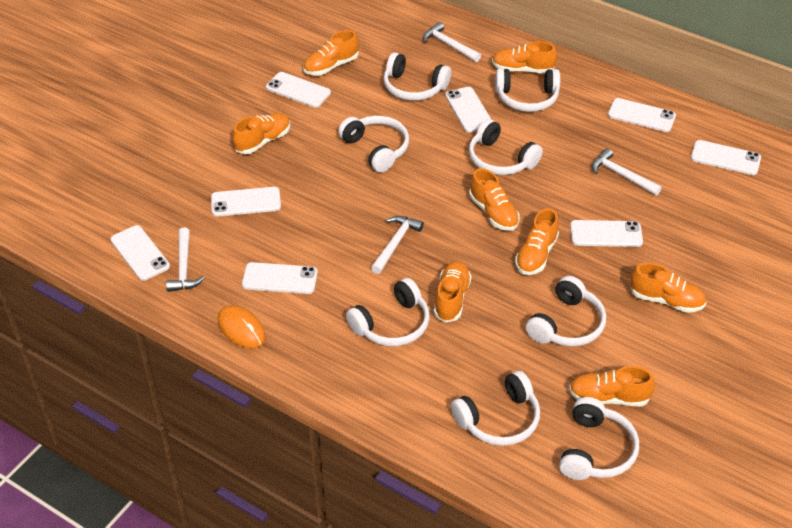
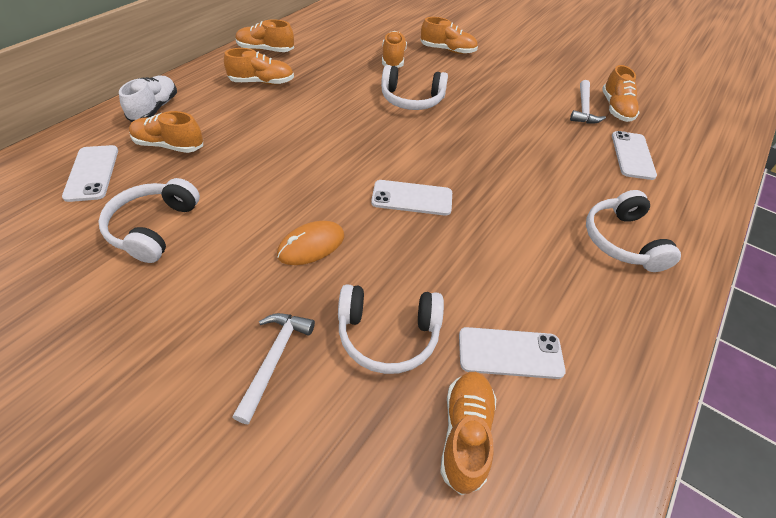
orange shoe: 8 -> 7
white hammer: 4 -> 2
white headphones: 8 -> 4
white phone: 8 -> 4
white shoe: 0 -> 1

